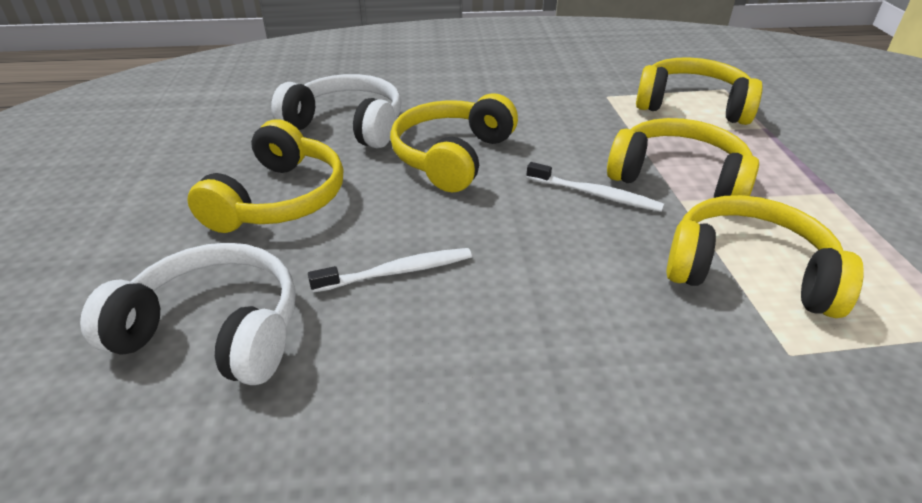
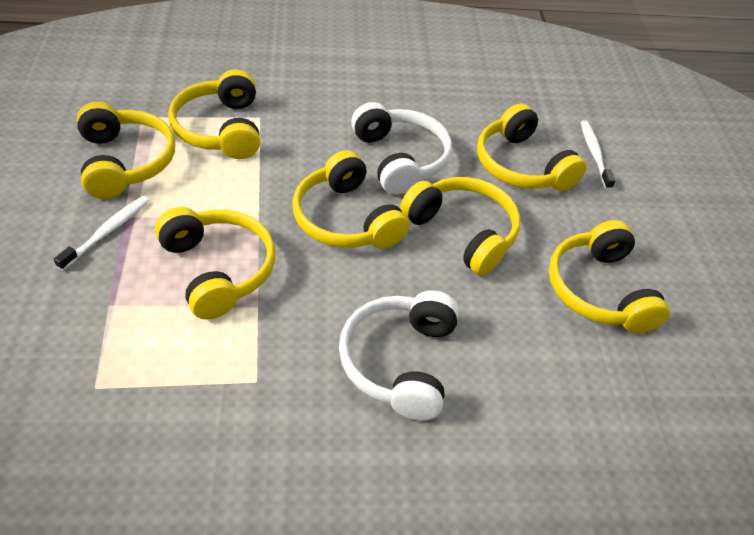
yellow headphones: 5 -> 7

